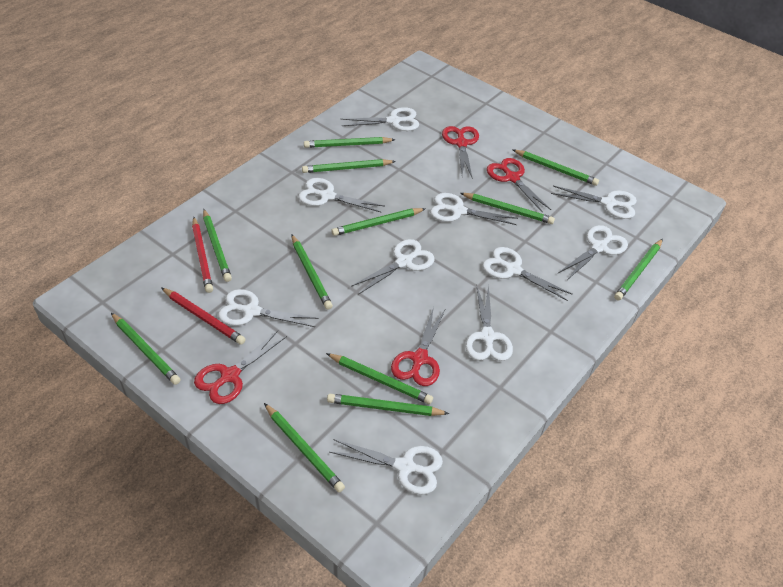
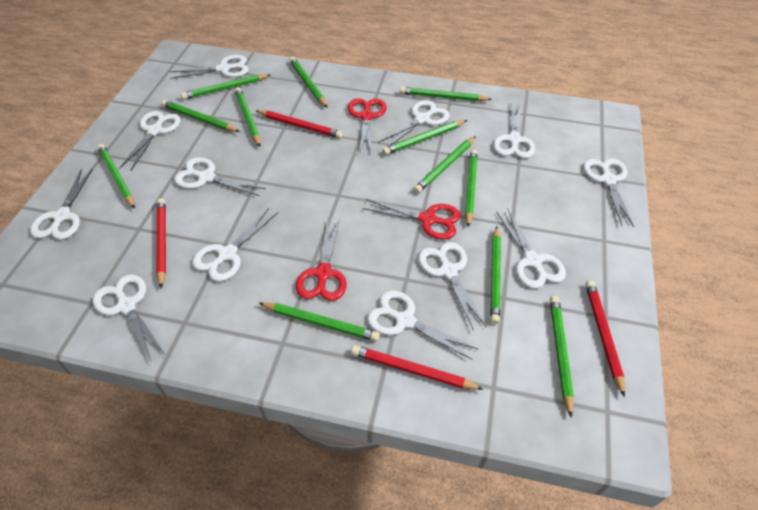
red pencil: 2 -> 4
red scissors: 4 -> 3
white scissors: 10 -> 12

